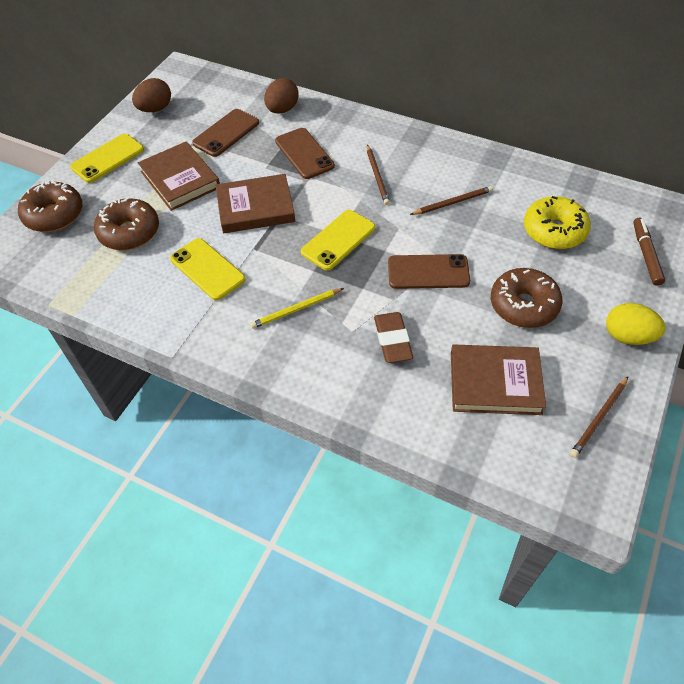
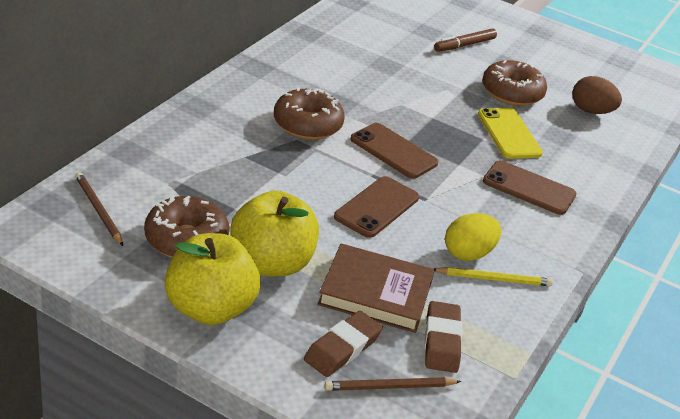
brown book: 3 -> 1
brown egg: 2 -> 1
brown eraser: 1 -> 2
brown pencil: 3 -> 2
yellow apple: 0 -> 2
yellow donut: 1 -> 0
yellow phone: 3 -> 1

